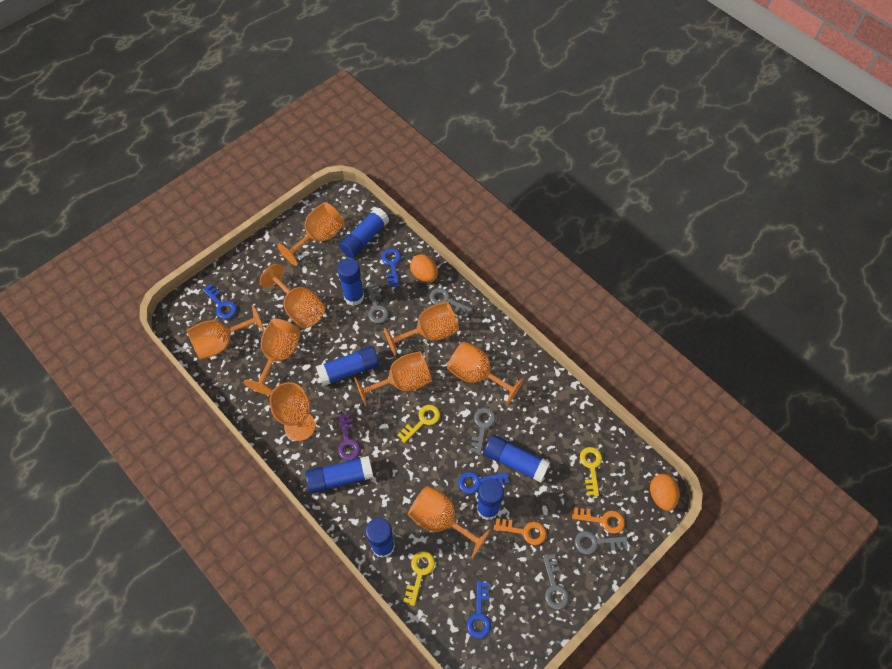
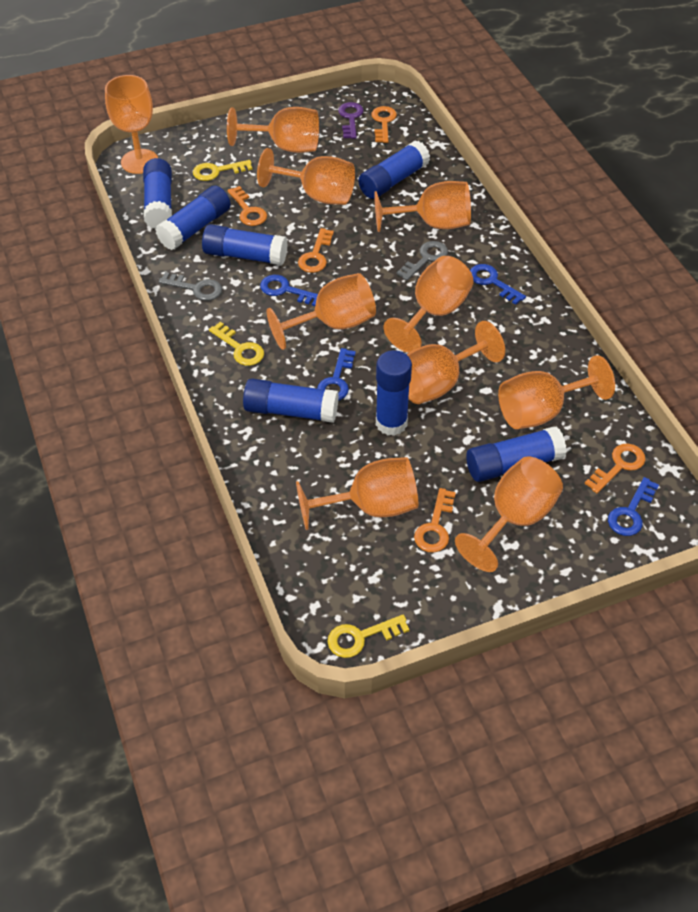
grey key: 5 -> 2
orange egg: 2 -> 0
orange goblet: 9 -> 10
orange key: 2 -> 5

